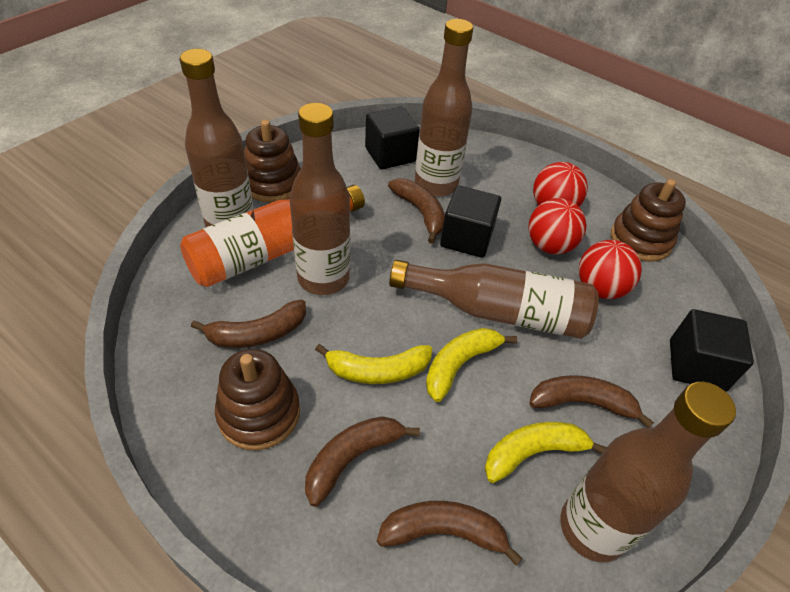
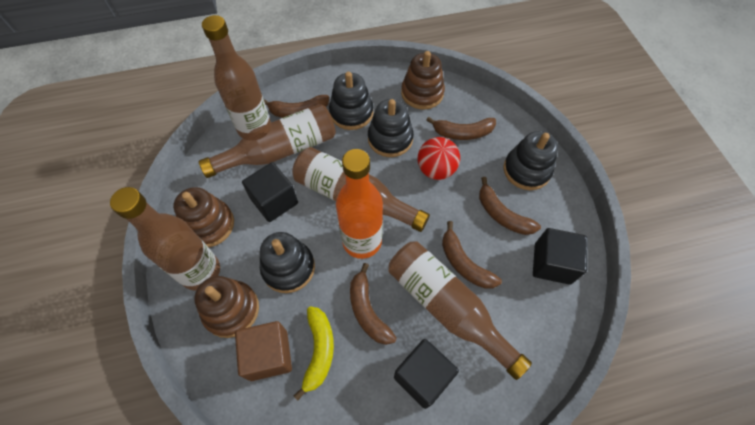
black stacking toy: 0 -> 4
brown cube: 0 -> 1
red ball: 3 -> 1
yellow banana: 3 -> 1

